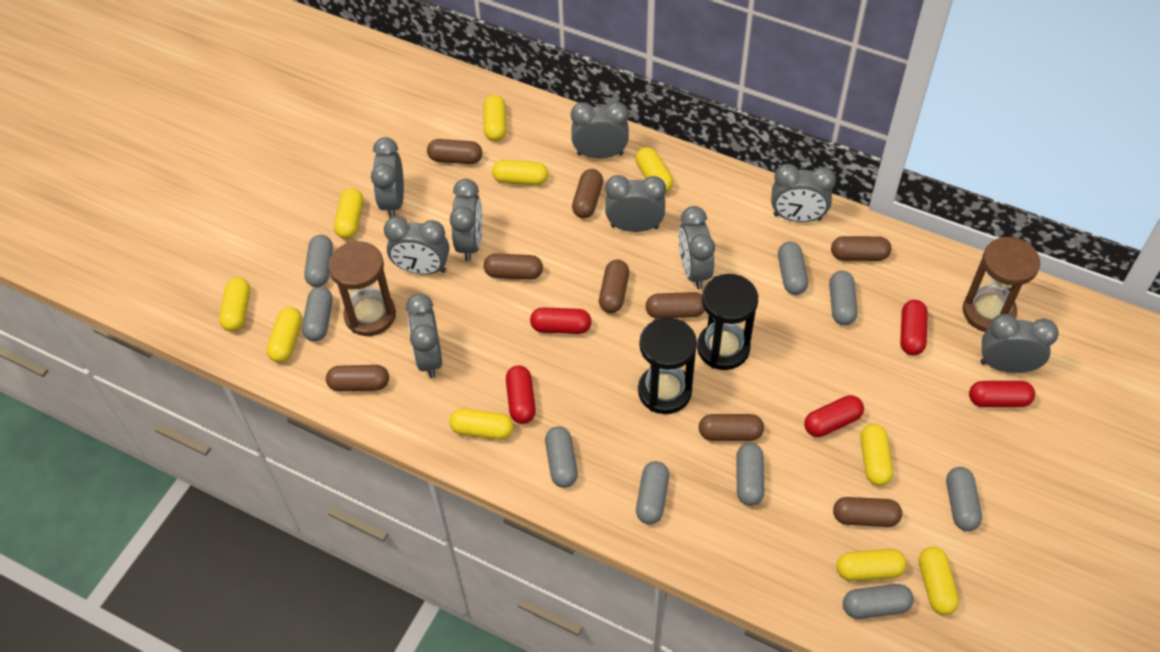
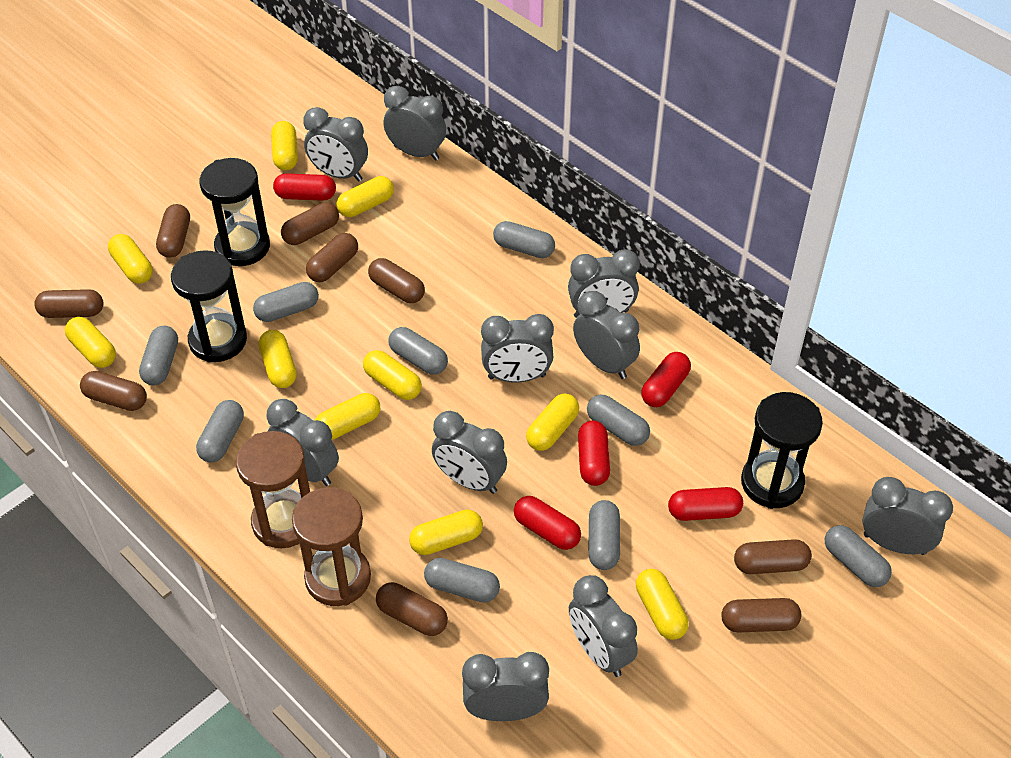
black hourglass: 2 -> 3
grey clock: 9 -> 10

